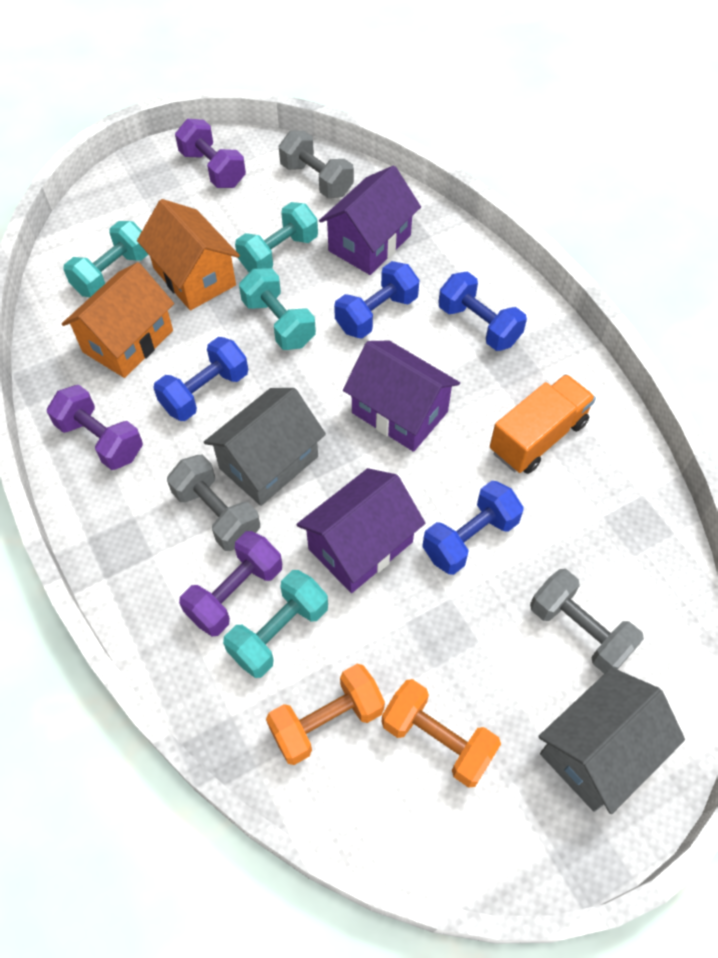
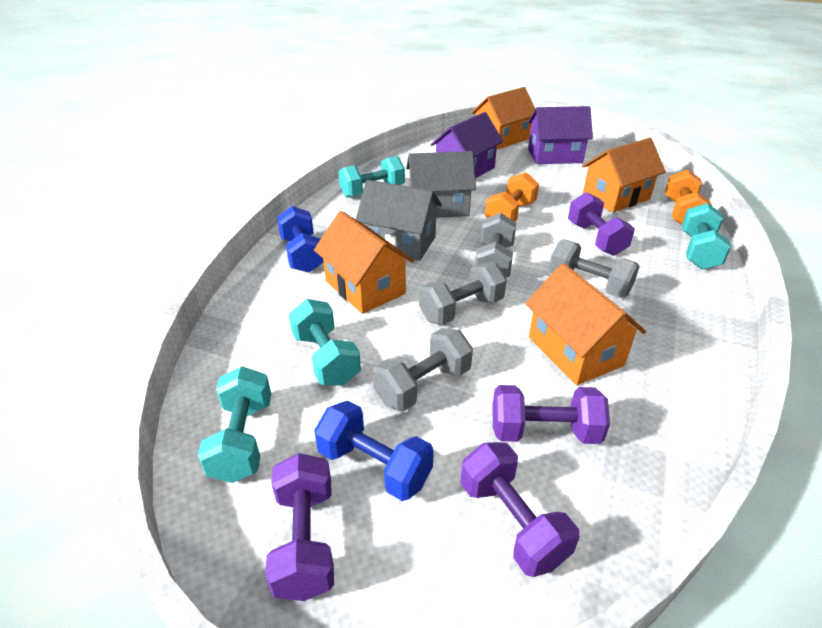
blue dumbbell: 4 -> 2
grey dumbbell: 3 -> 4
orange house: 2 -> 4
orange truck: 1 -> 0
purple dumbbell: 3 -> 4
purple house: 3 -> 2

